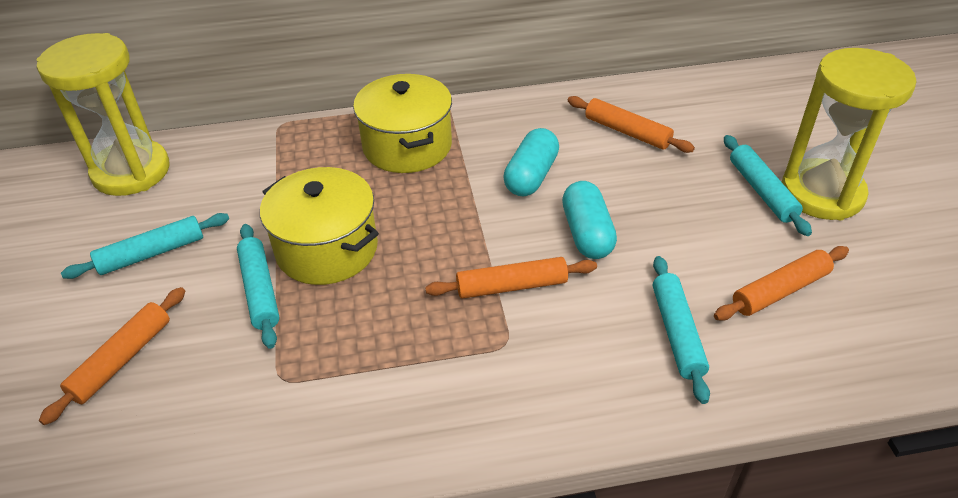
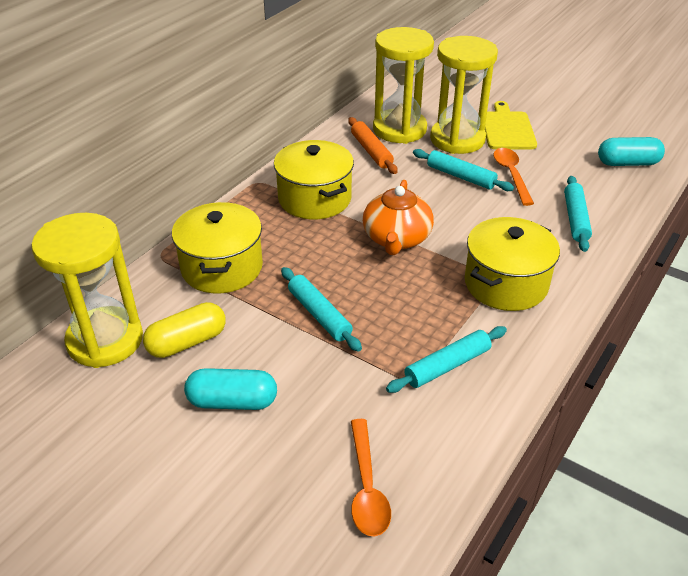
orange rolling pin: 4 -> 1
orange spoon: 0 -> 2
orange teapot: 0 -> 1
yellow capsule: 0 -> 1
yellow cutting board: 0 -> 1
yellow hourglass: 2 -> 3
yellow pot: 2 -> 3

